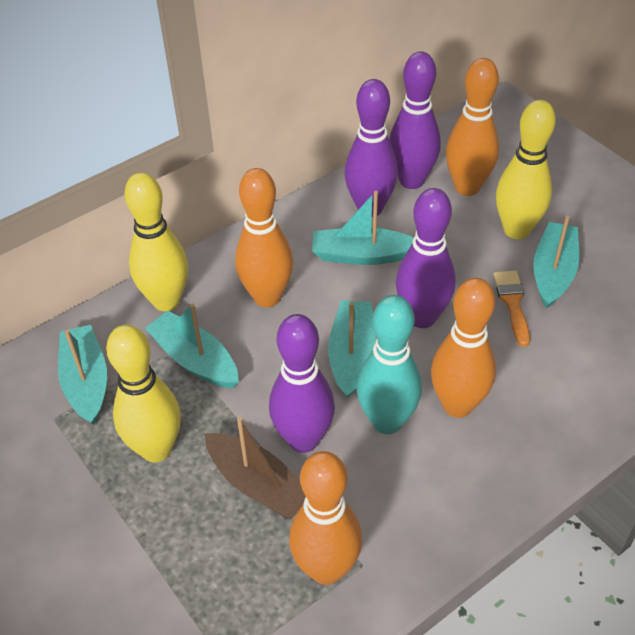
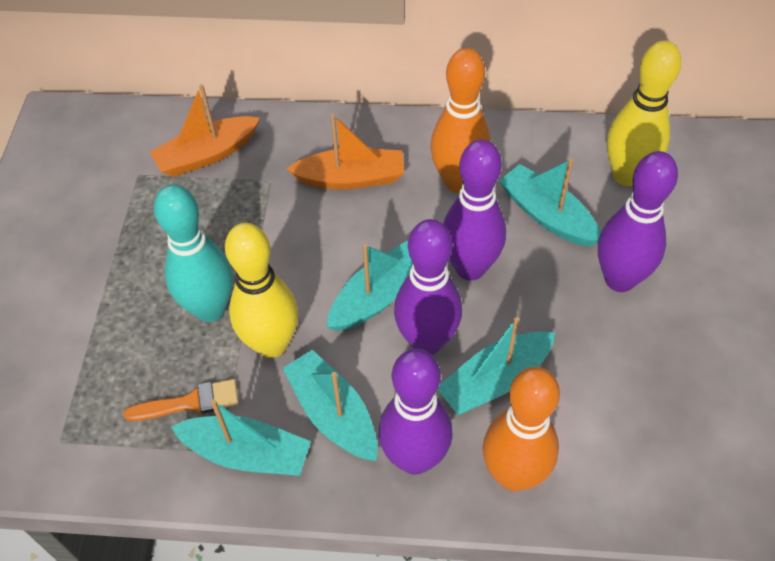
brown boat: 1 -> 0
orange boat: 0 -> 2
orange bowling pin: 4 -> 2
yellow bowling pin: 3 -> 2

